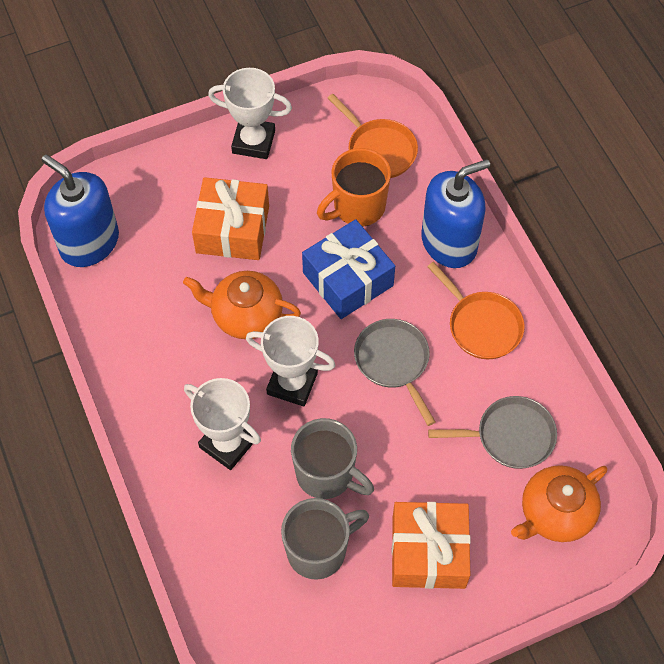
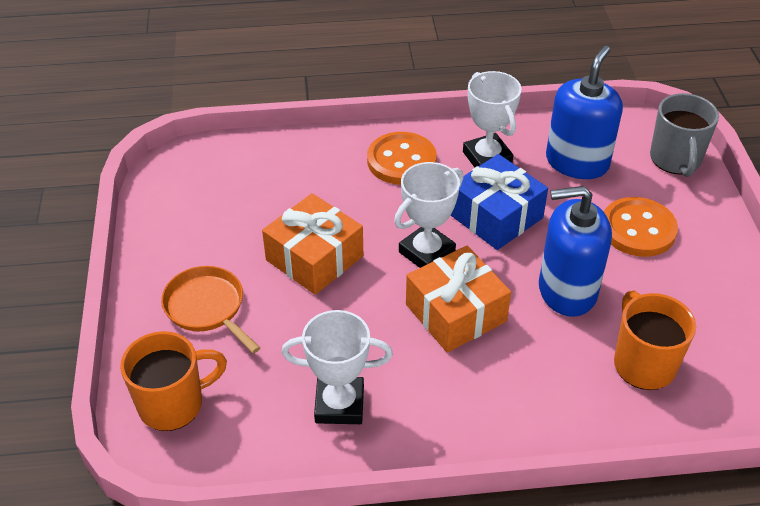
grey mug: 2 -> 1
grey pan: 2 -> 0
orange button: 0 -> 2
orange mug: 1 -> 2
orange pan: 2 -> 1
orange teapot: 2 -> 0

